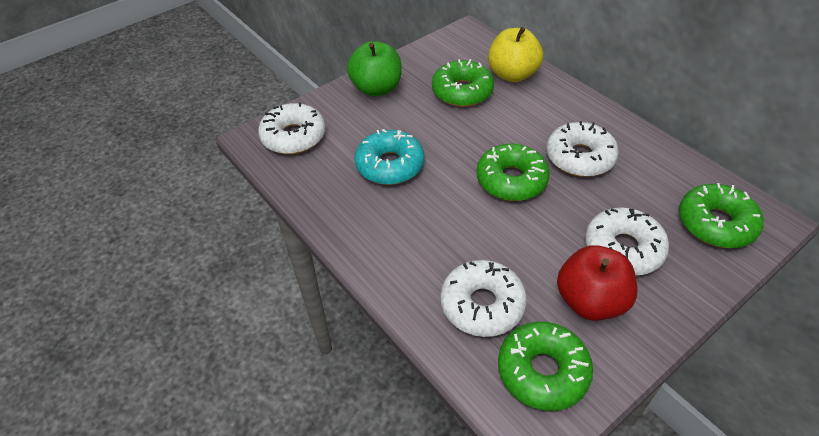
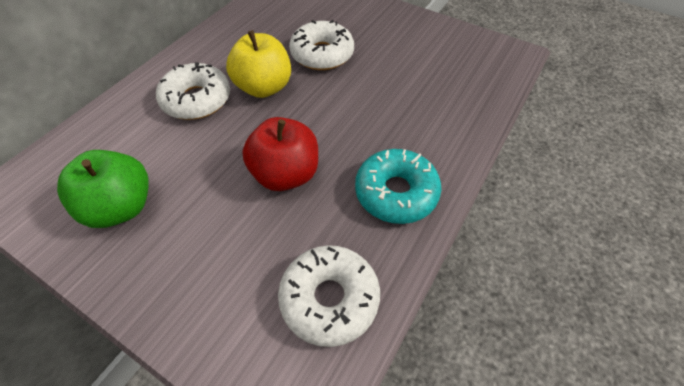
green donut: 4 -> 0
white donut: 4 -> 3

